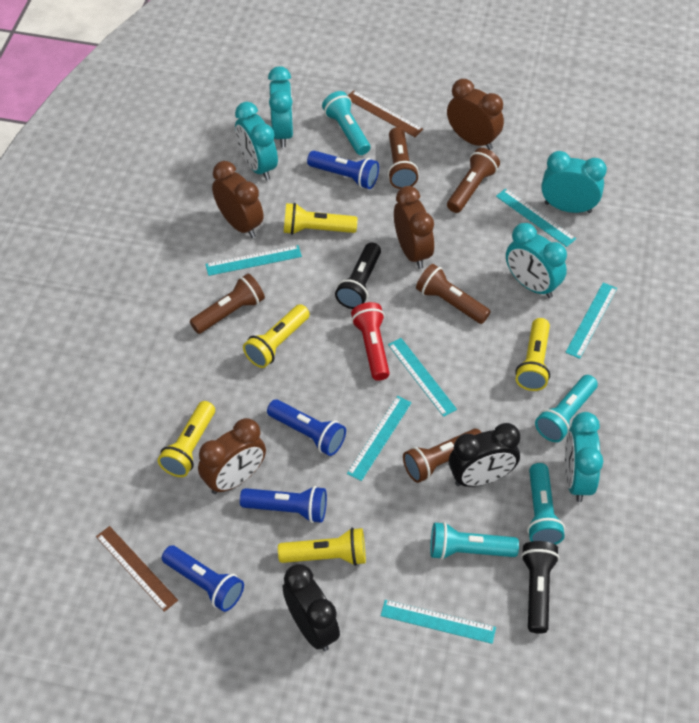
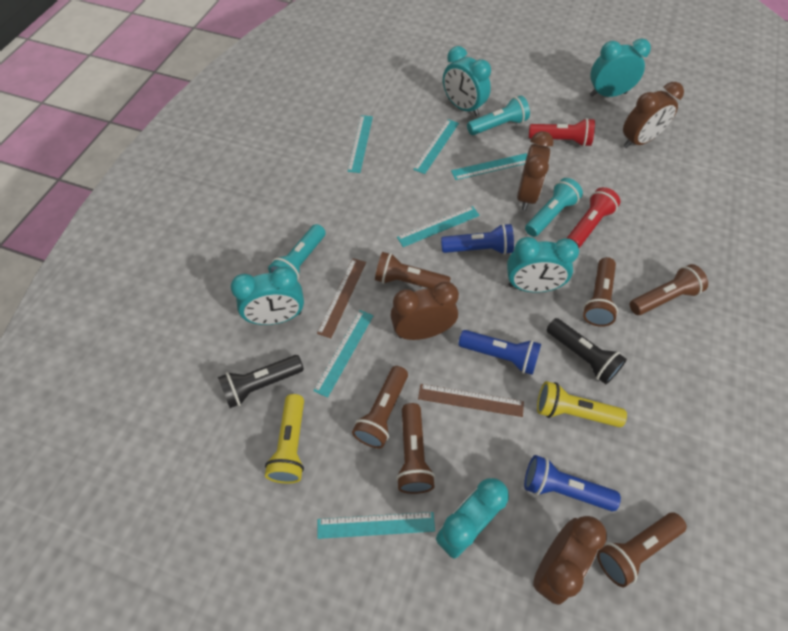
black clock: 2 -> 0
blue flashlight: 4 -> 3
brown flashlight: 5 -> 6
red flashlight: 1 -> 2
turquoise flashlight: 4 -> 3
yellow flashlight: 5 -> 2

